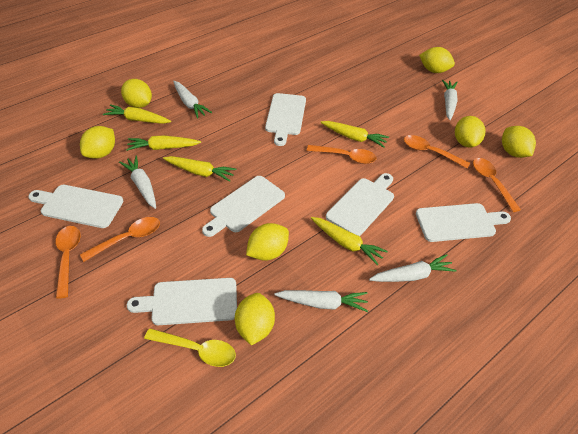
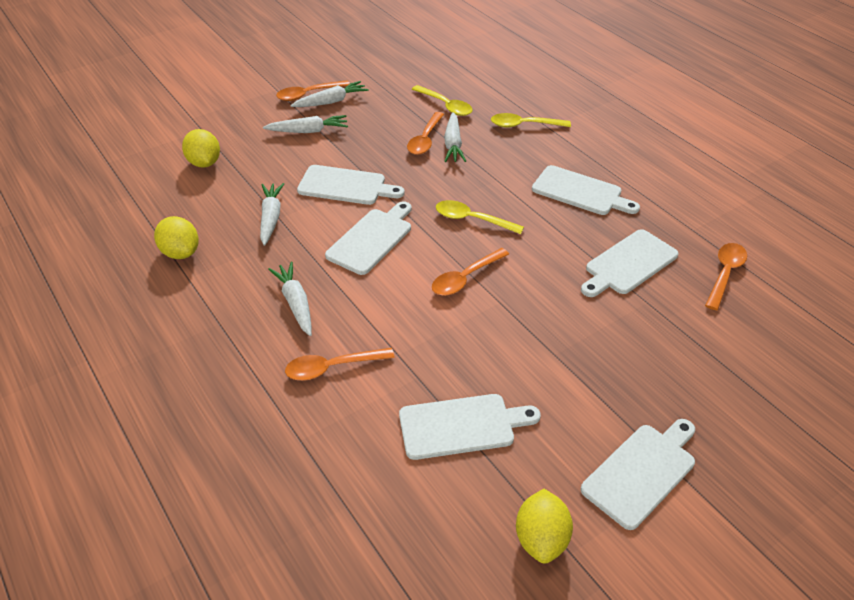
yellow carrot: 5 -> 0
yellow lemon: 7 -> 3
yellow spoon: 1 -> 3

